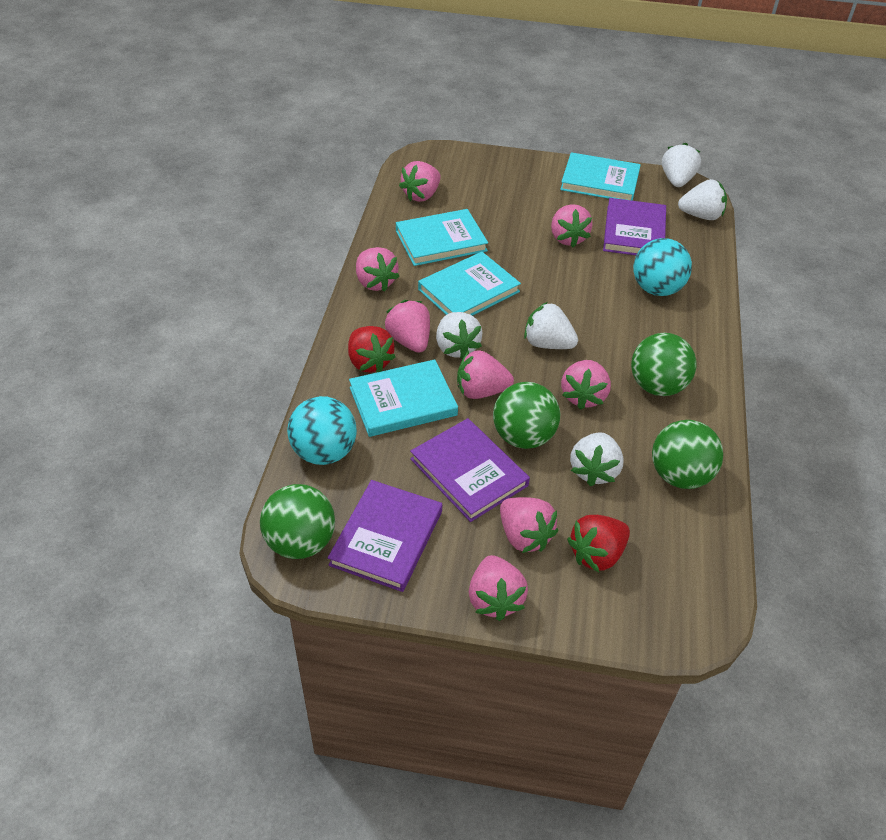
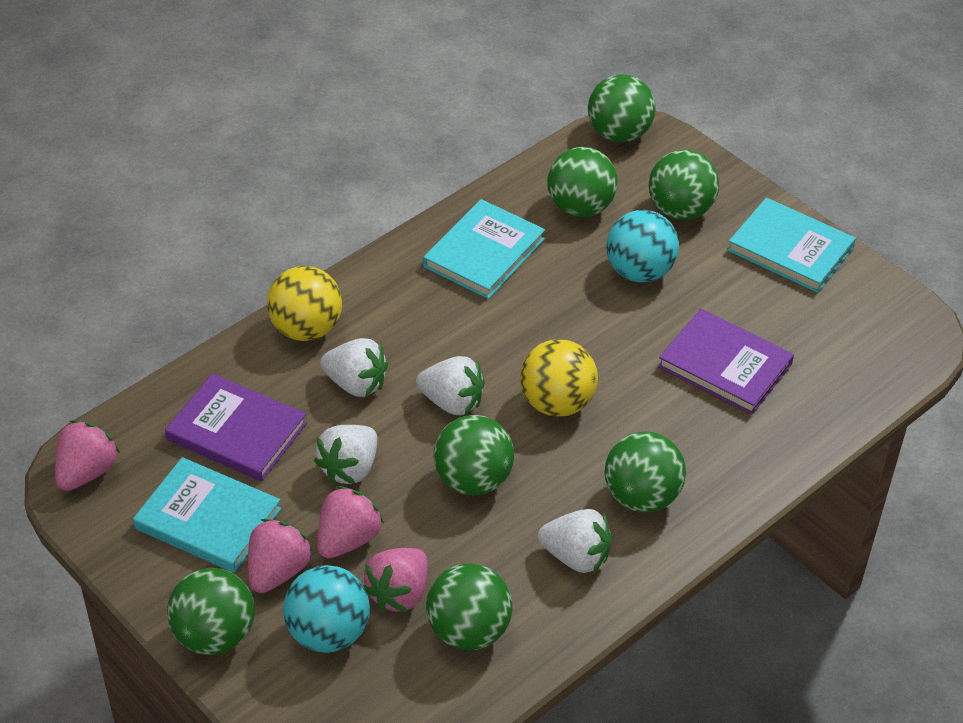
green ball: 4 -> 7
pink strawberry: 8 -> 4
purple book: 3 -> 2
red strawberry: 2 -> 0
turquoise book: 4 -> 3
white strawberry: 5 -> 4
yellow ball: 0 -> 2

